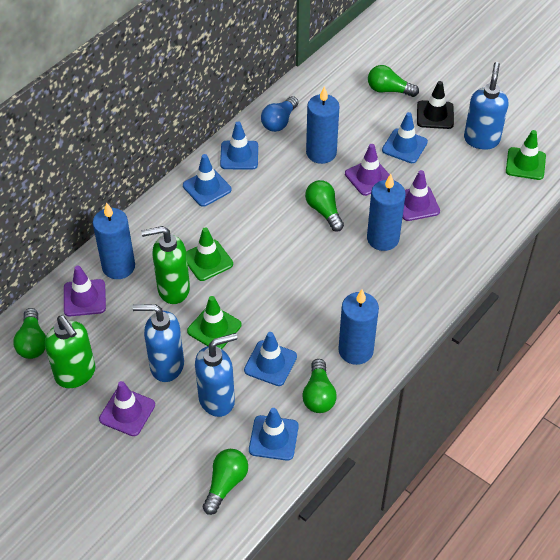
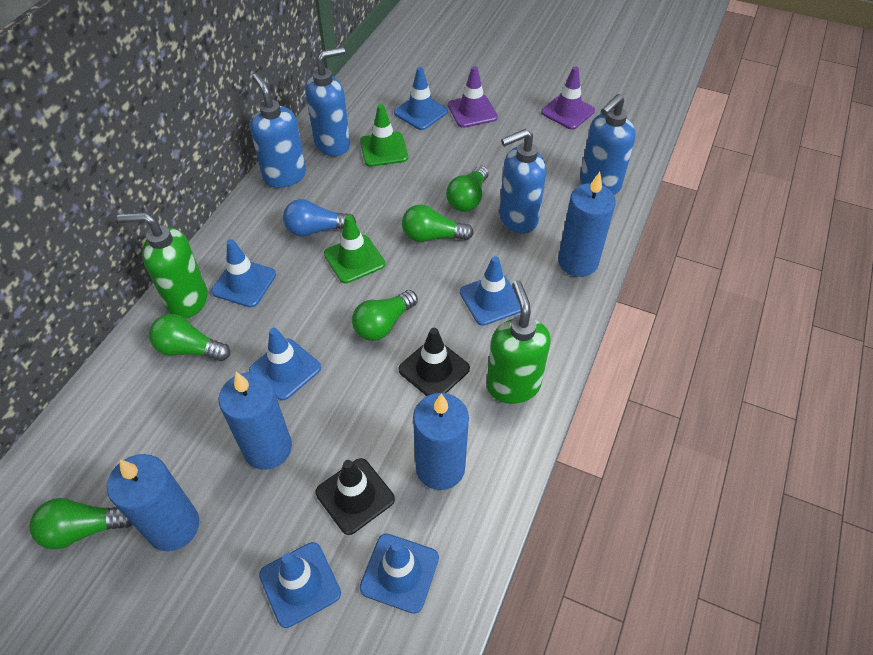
black traffic cone: 1 -> 2
blue soap dispenser: 3 -> 4
blue traffic cone: 5 -> 6
green traffic cone: 3 -> 2
purple traffic cone: 4 -> 2

